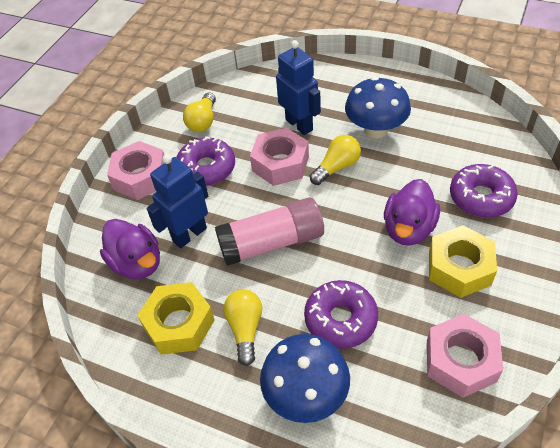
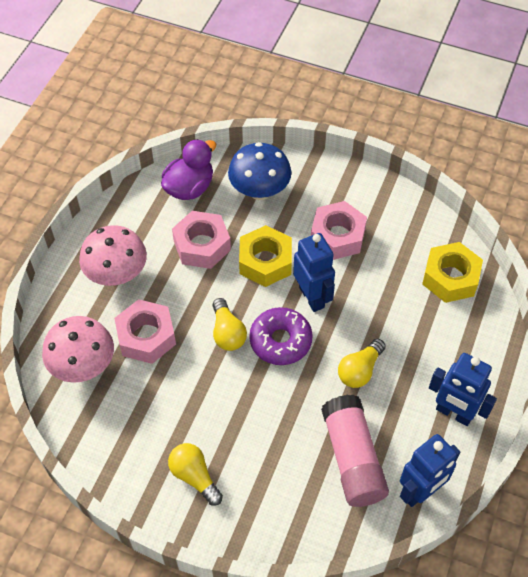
blue mushroom: 2 -> 1
blue robot: 2 -> 3
pink mushroom: 0 -> 2
purple donut: 3 -> 1
purple duck: 2 -> 1

